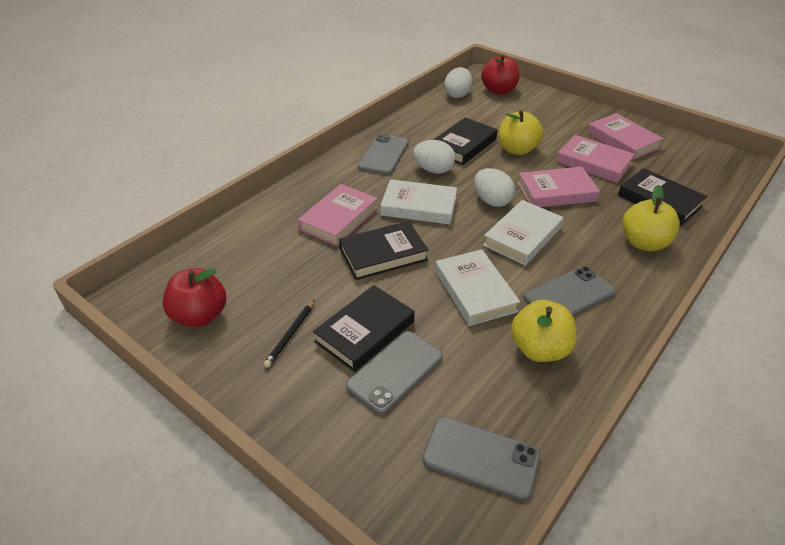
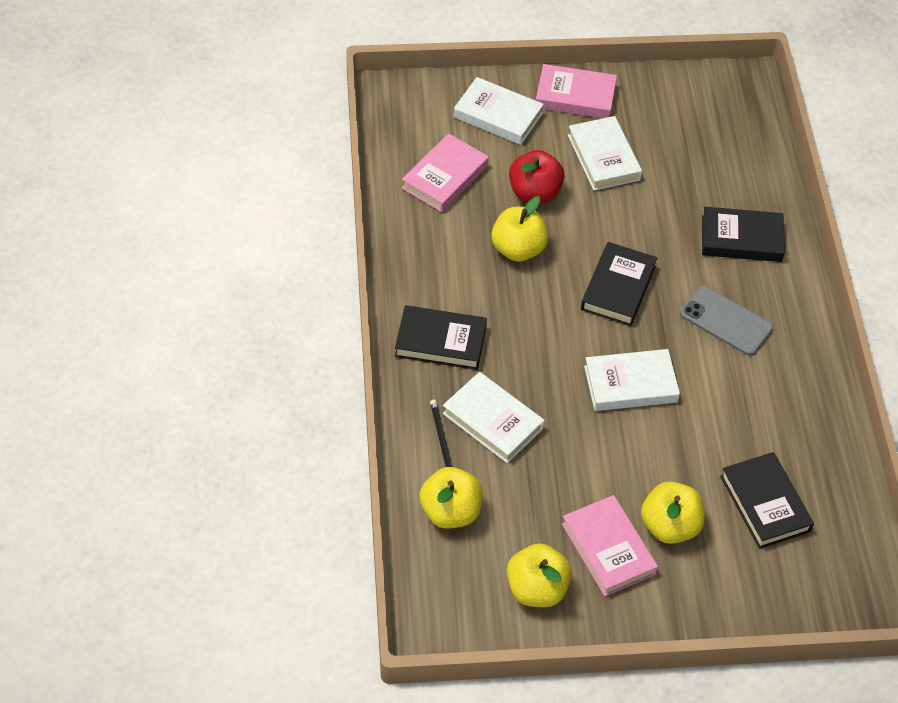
grey phone: 4 -> 1
pink book: 4 -> 3
red apple: 2 -> 1
white book: 3 -> 4
white egg: 3 -> 0
yellow apple: 3 -> 4

